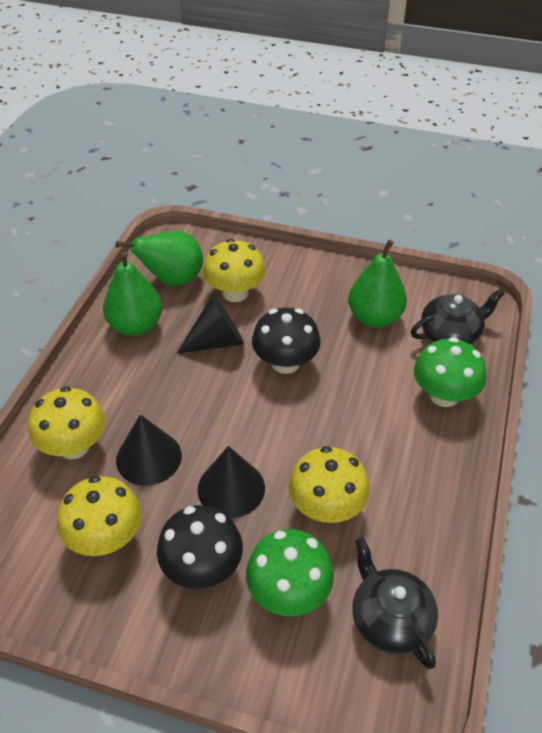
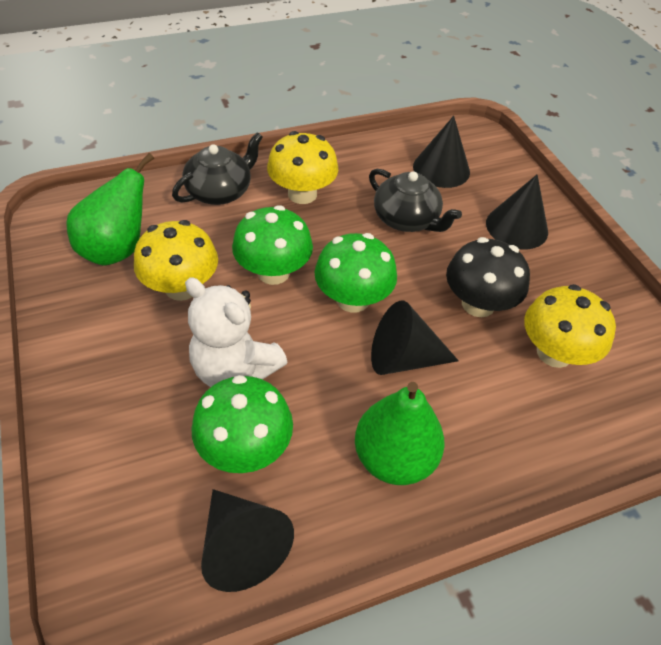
black cone: 3 -> 4
black mushroom: 2 -> 1
green mushroom: 2 -> 3
green pear: 3 -> 2
white teddy bear: 0 -> 1
yellow mushroom: 4 -> 3

